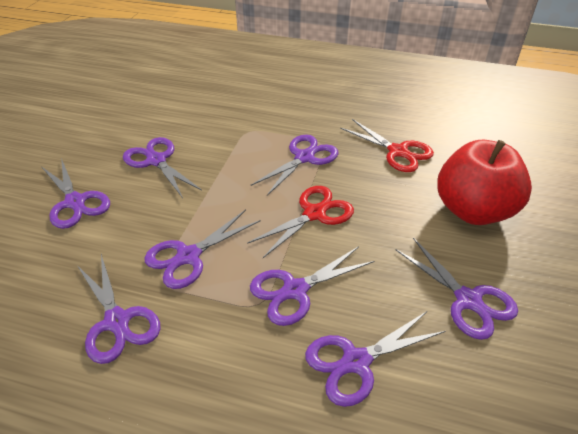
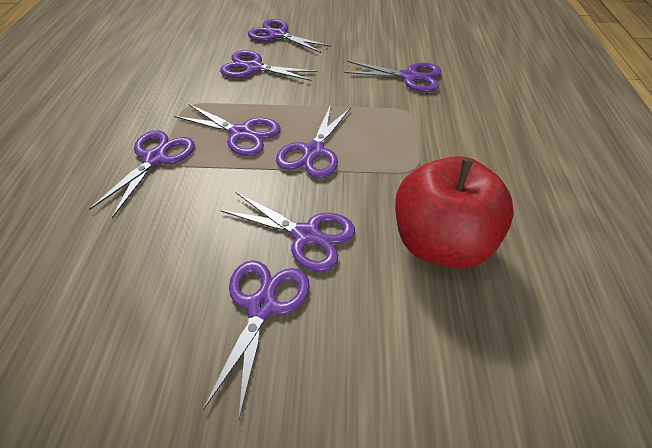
red scissors: 2 -> 0

